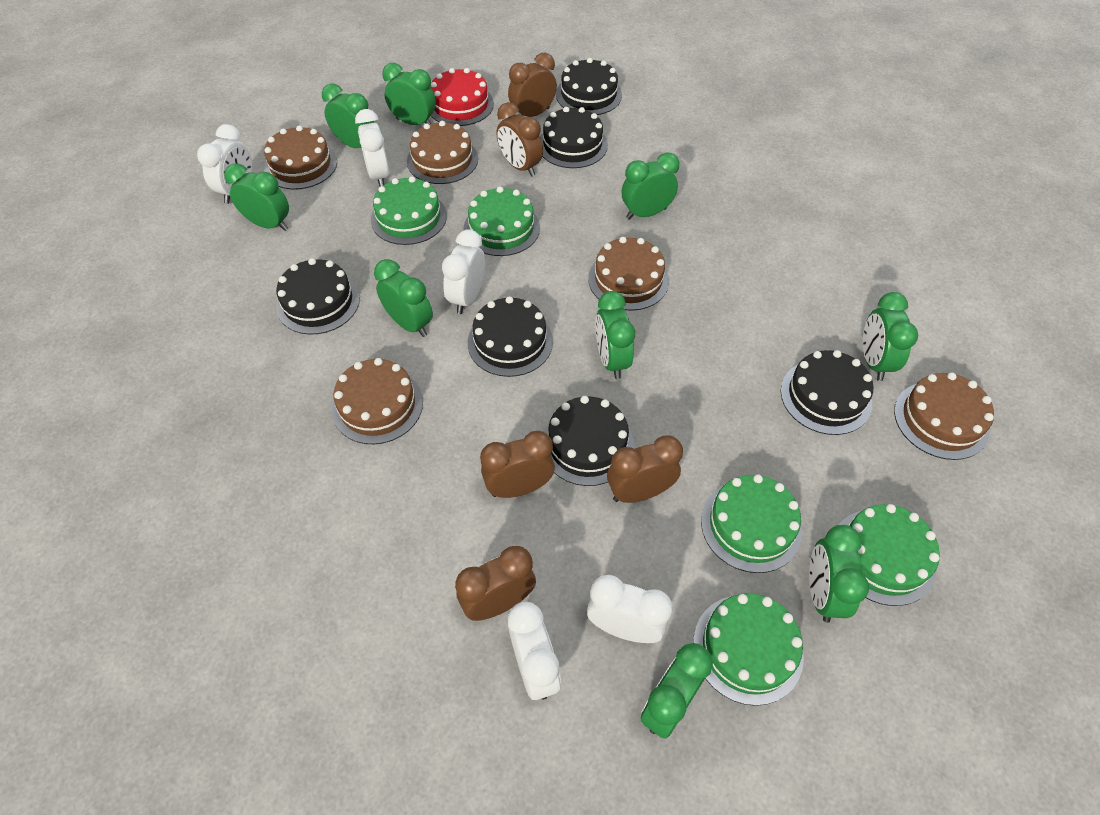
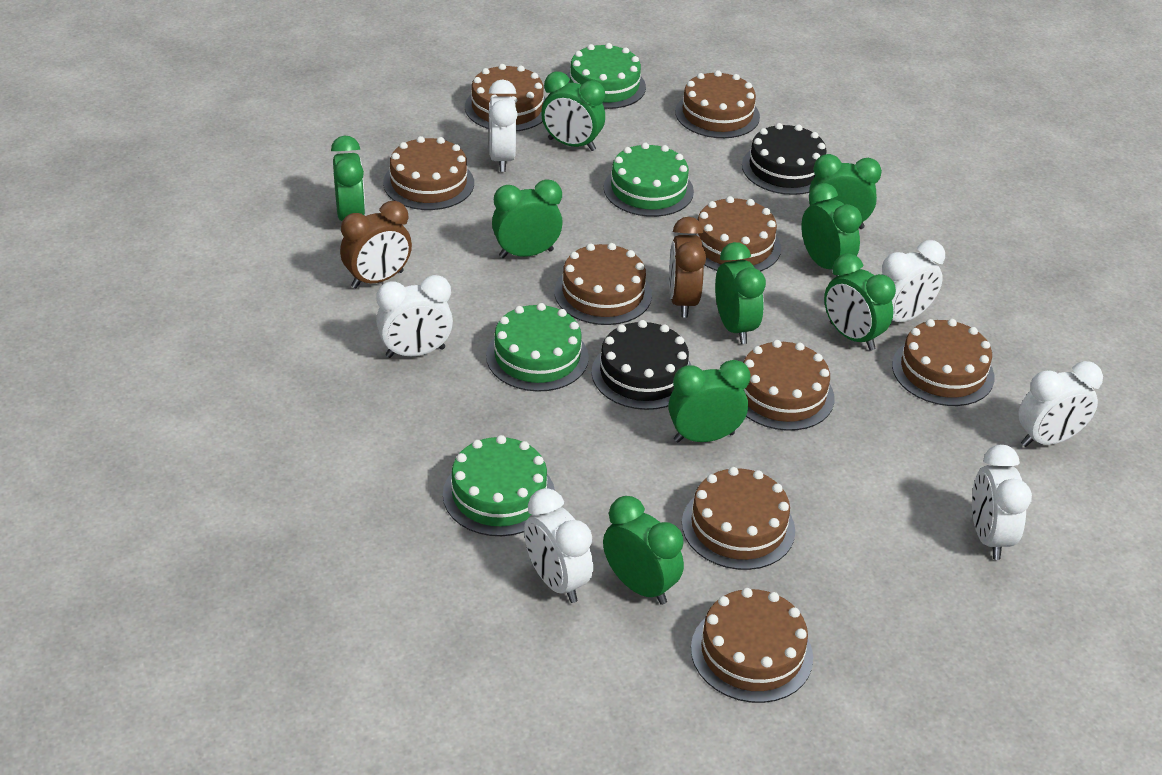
black cake: 6 -> 2
brown cake: 5 -> 9
brown clock: 5 -> 2
green cake: 5 -> 4
red cake: 1 -> 0
white clock: 5 -> 6

